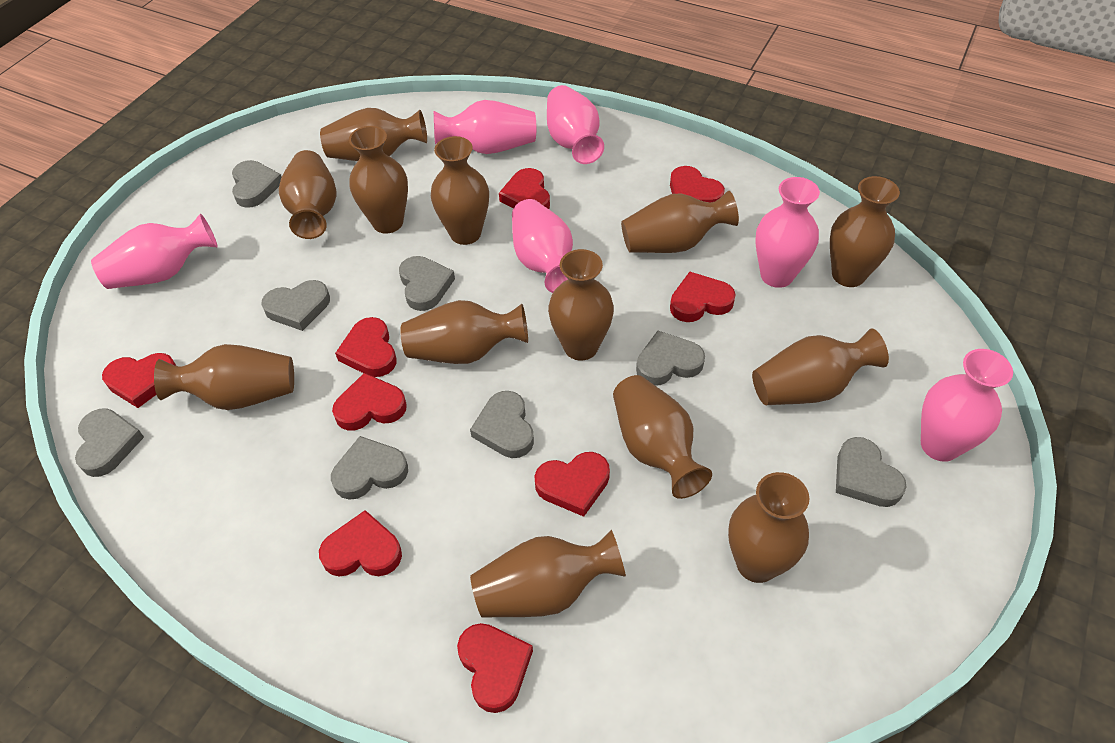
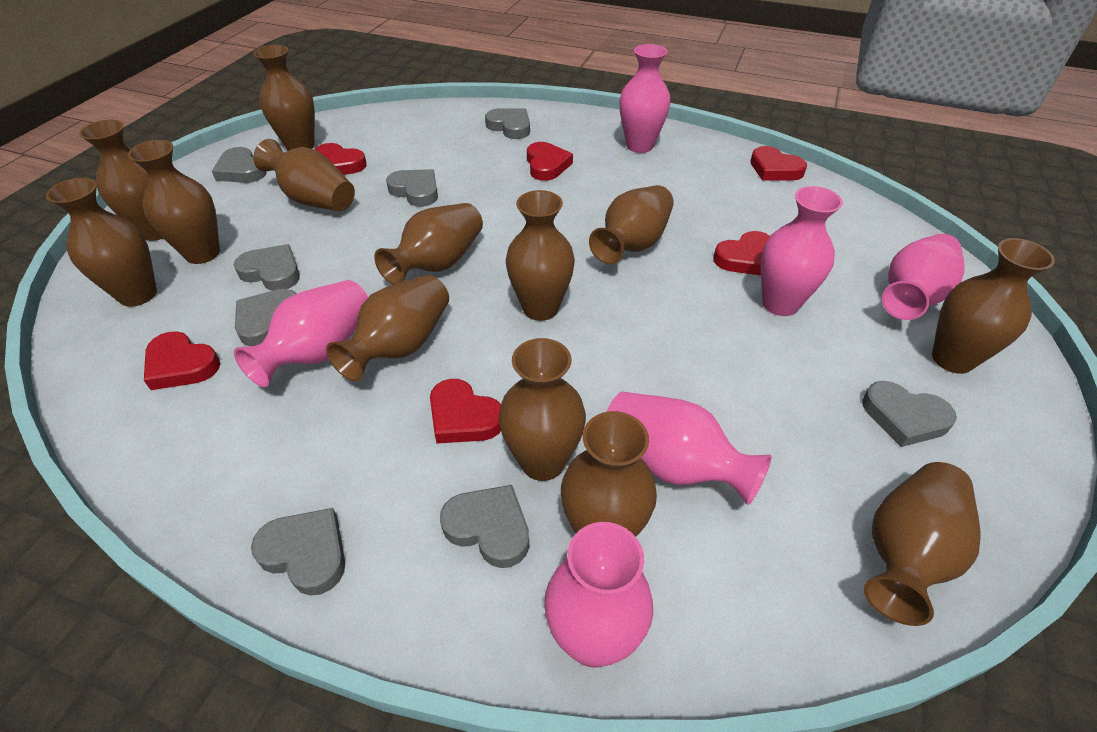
red heart: 9 -> 6

